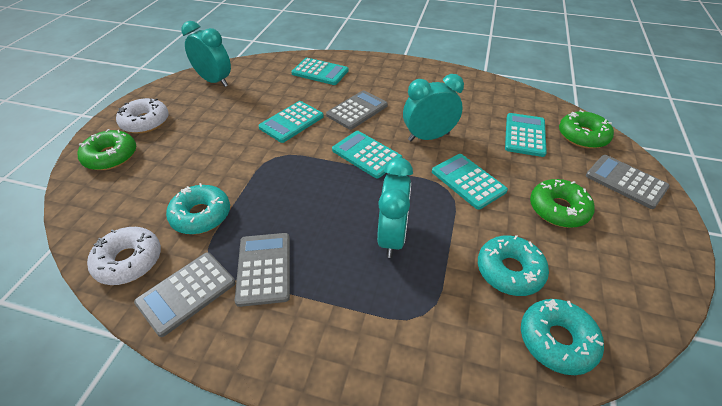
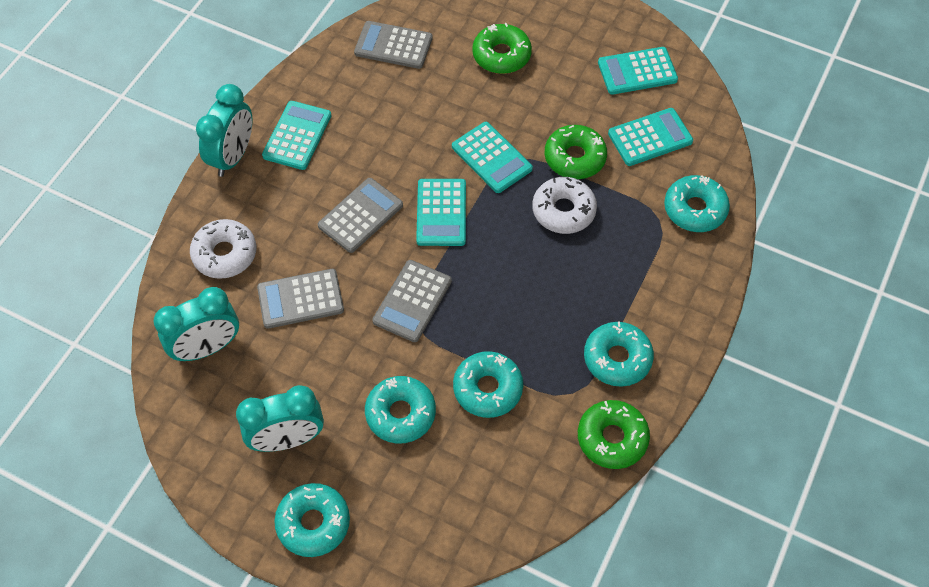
turquoise donut: 3 -> 5

